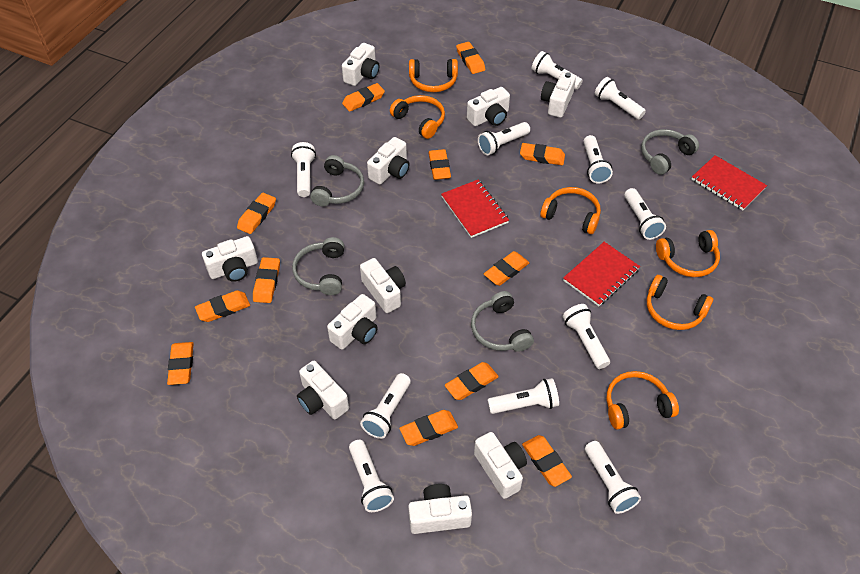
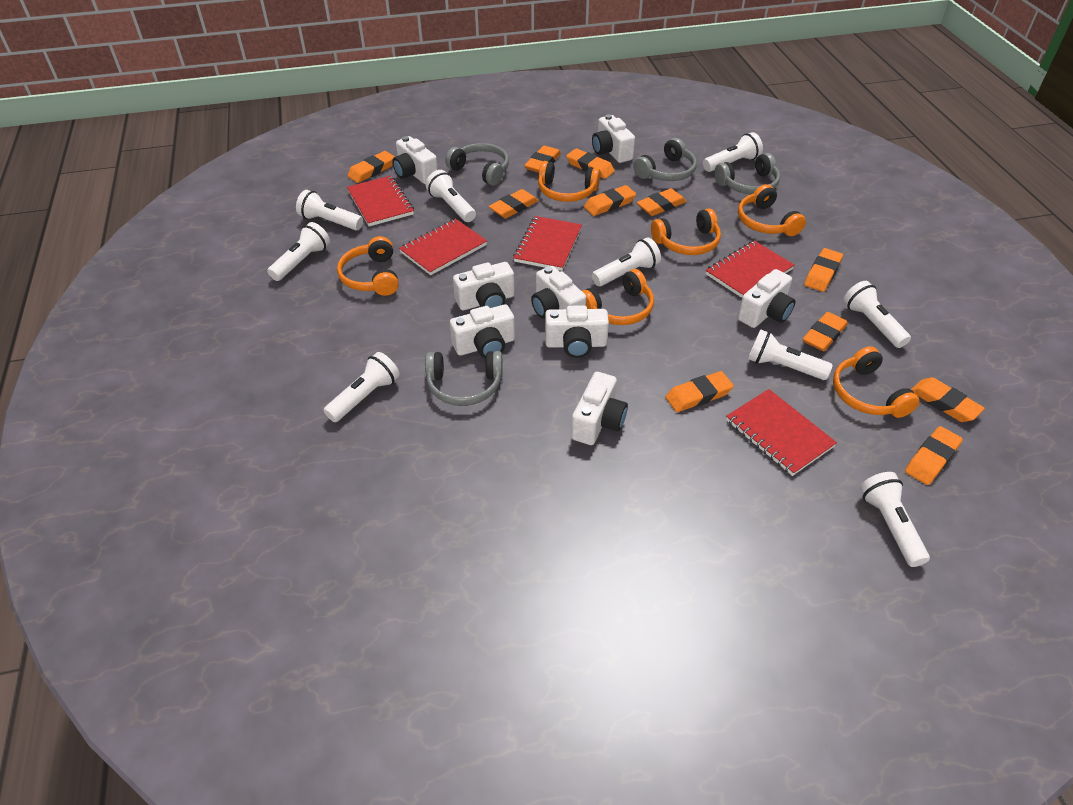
orange eraser: 12 -> 11
red notebook: 3 -> 5
white camera: 10 -> 8
white flashlight: 11 -> 9

